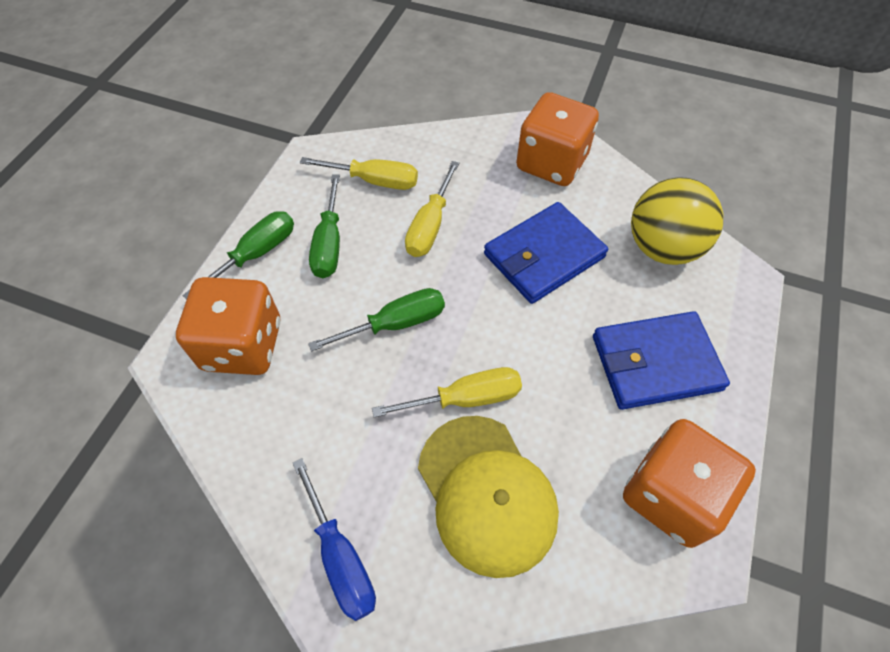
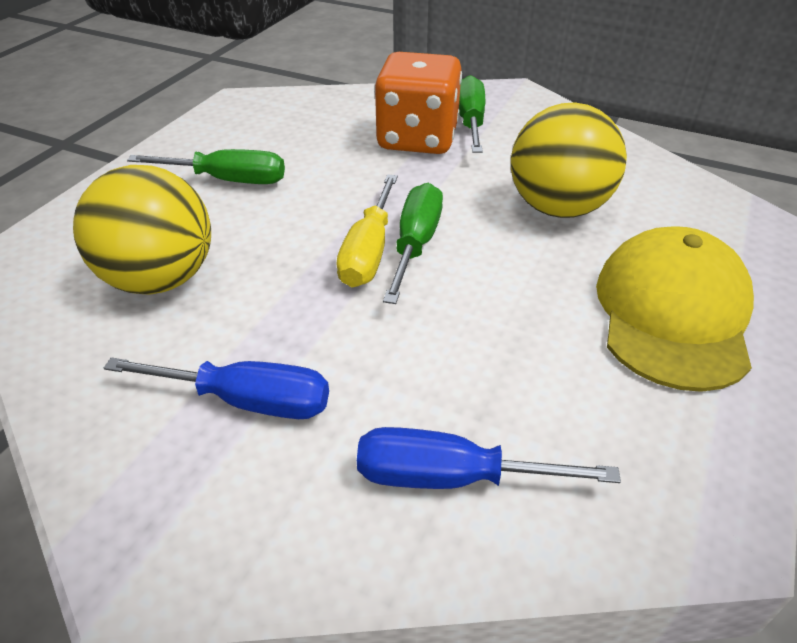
blue screwdriver: 1 -> 2
blue wallet: 2 -> 0
orange dice: 3 -> 1
yellow ball: 1 -> 2
yellow screwdriver: 3 -> 1

